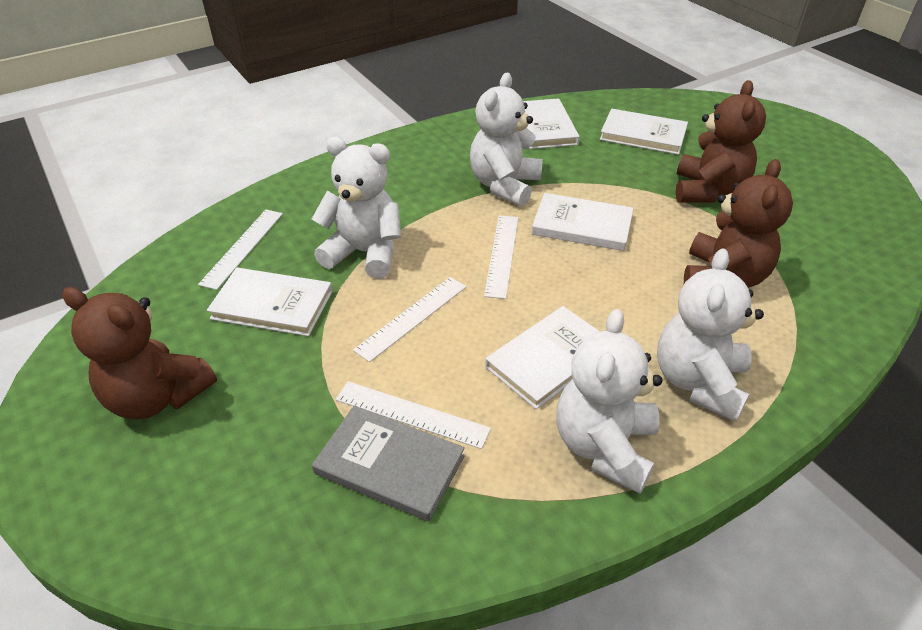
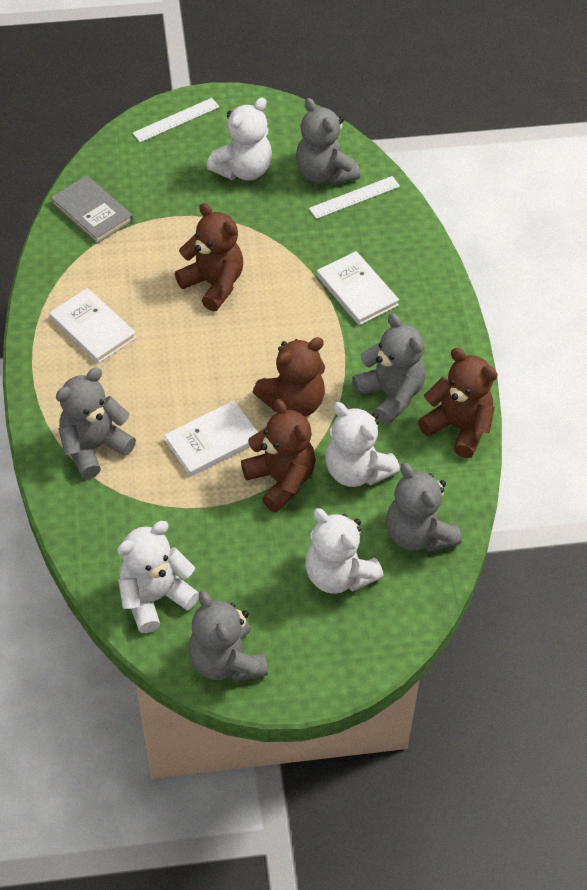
brown teddy bear: 3 -> 4
grey teddy bear: 0 -> 5
white book: 5 -> 3
white ruler: 4 -> 2

